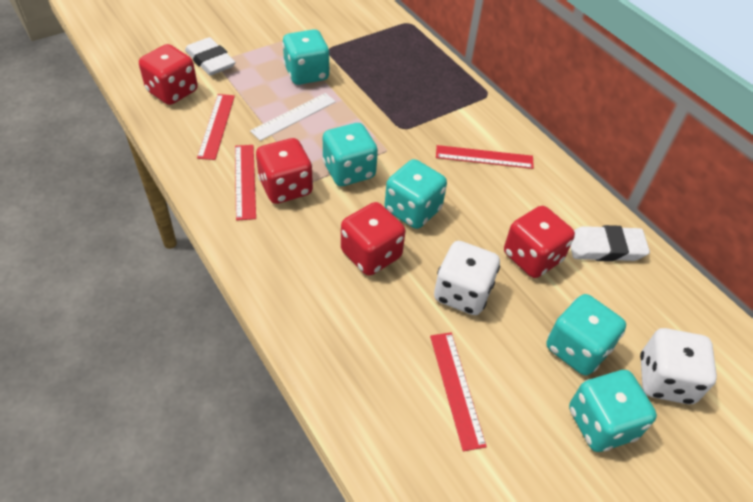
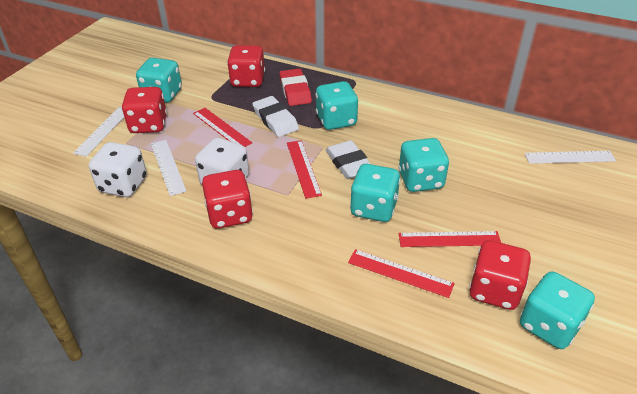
red eraser: 0 -> 1
white ruler: 1 -> 3

